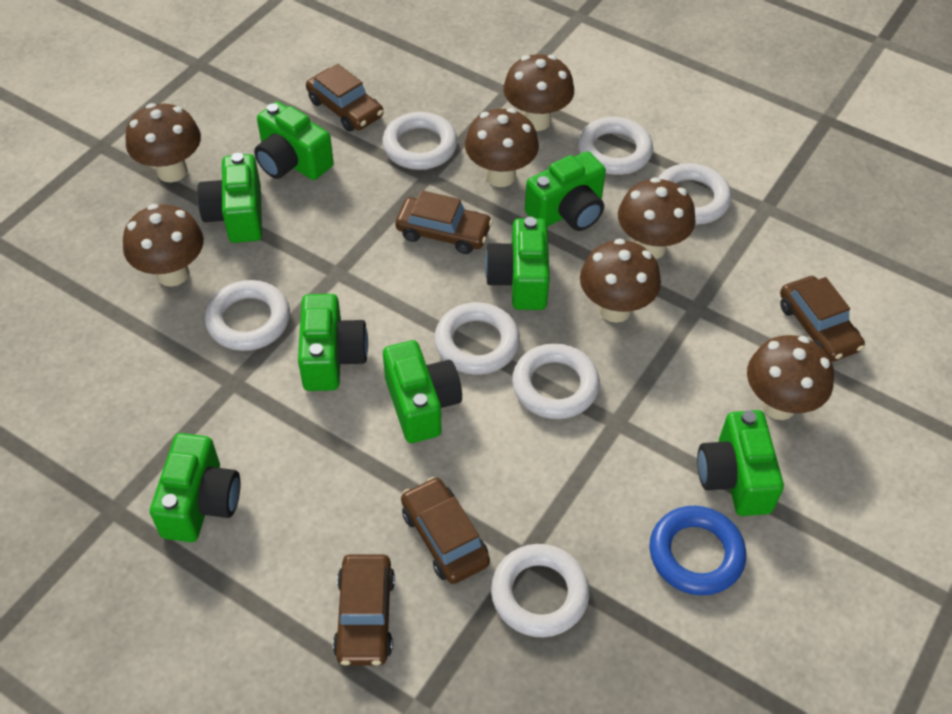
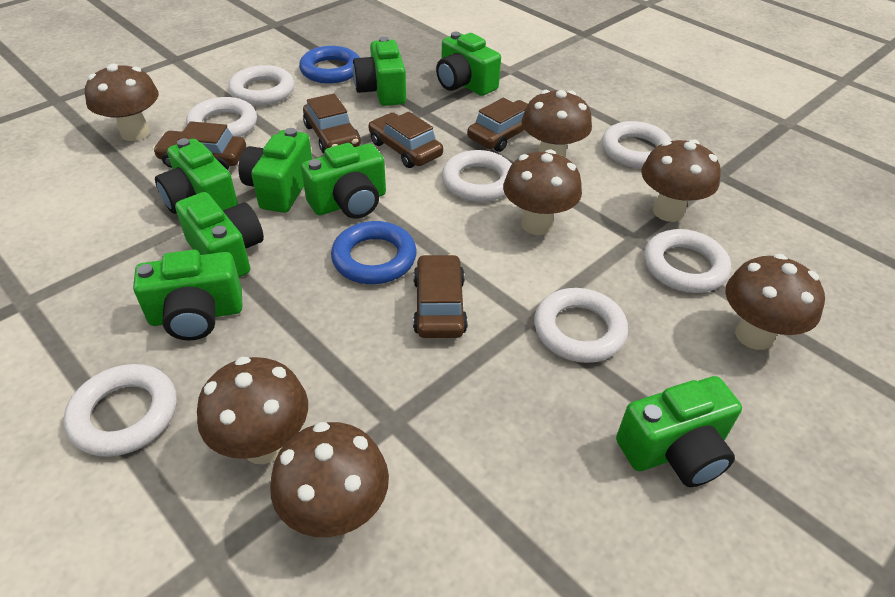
blue ring: 1 -> 2

